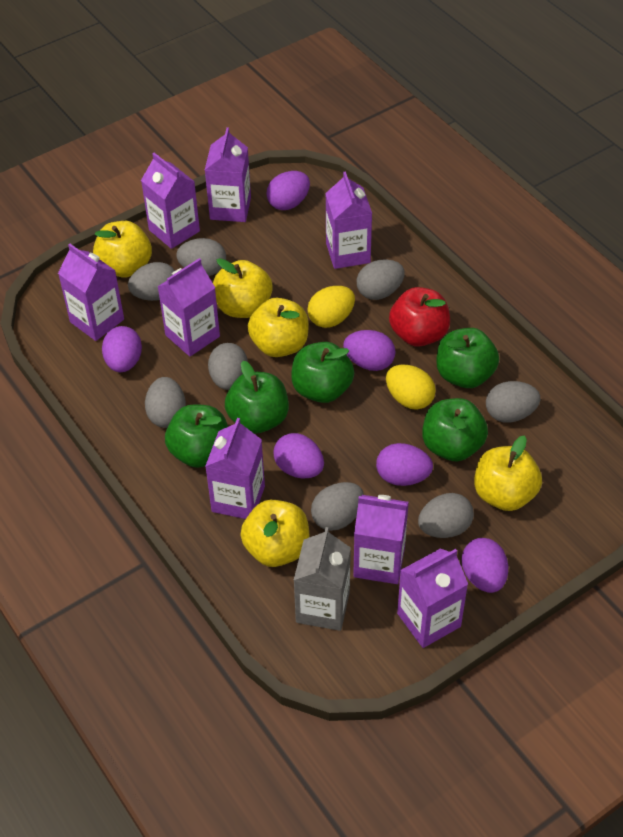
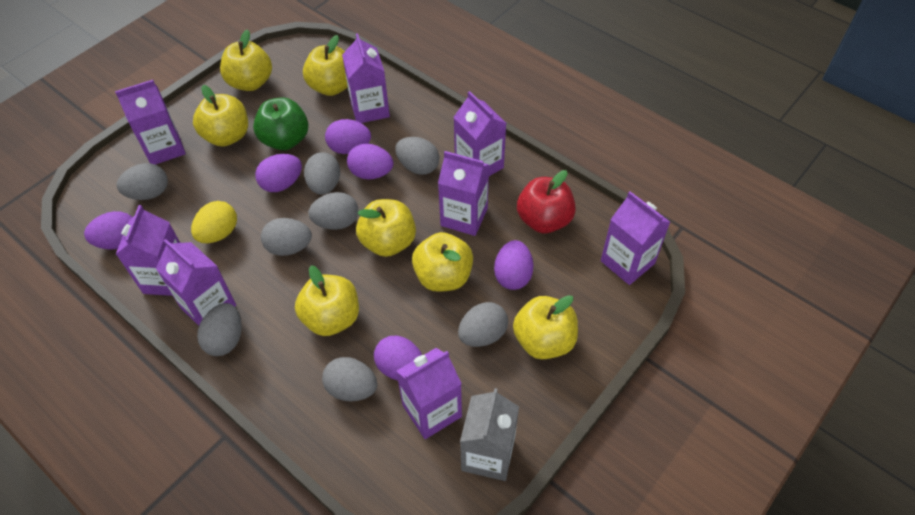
green apple: 5 -> 1
yellow apple: 5 -> 7
yellow egg: 2 -> 1

